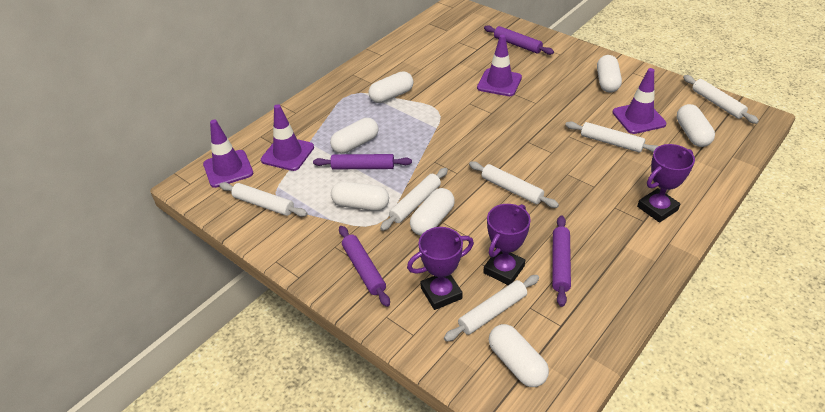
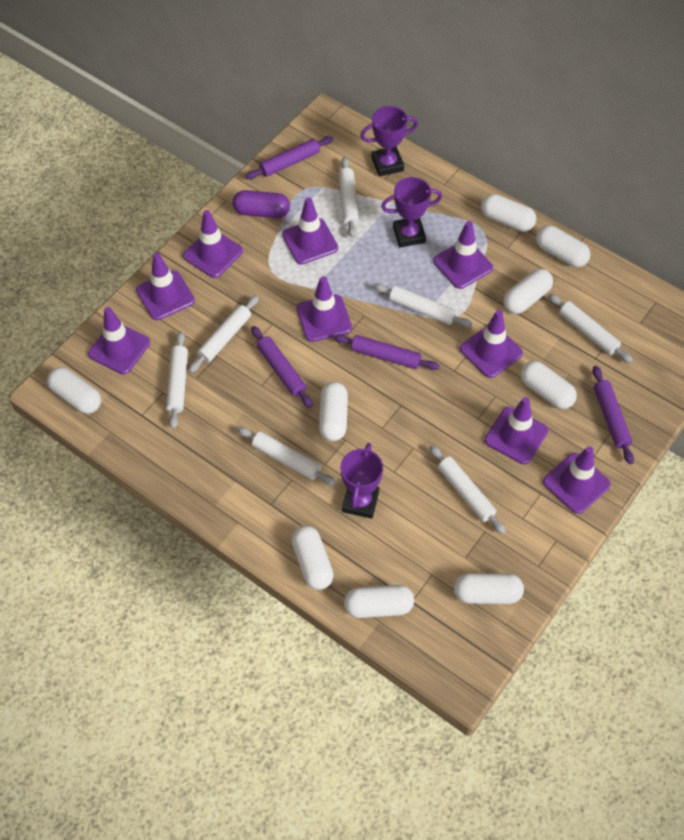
purple capsule: 0 -> 1
purple traffic cone: 4 -> 9
white capsule: 7 -> 9
white rolling pin: 6 -> 7

